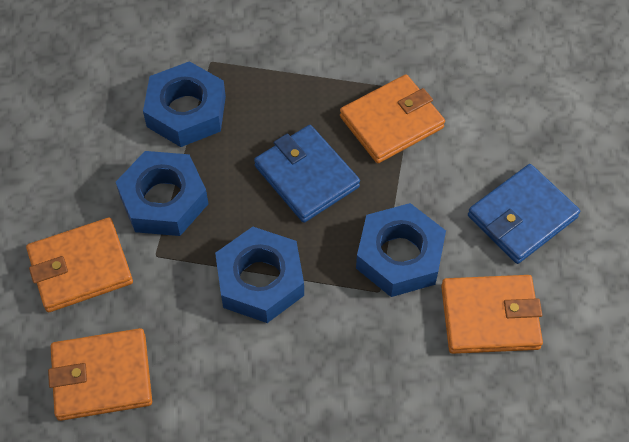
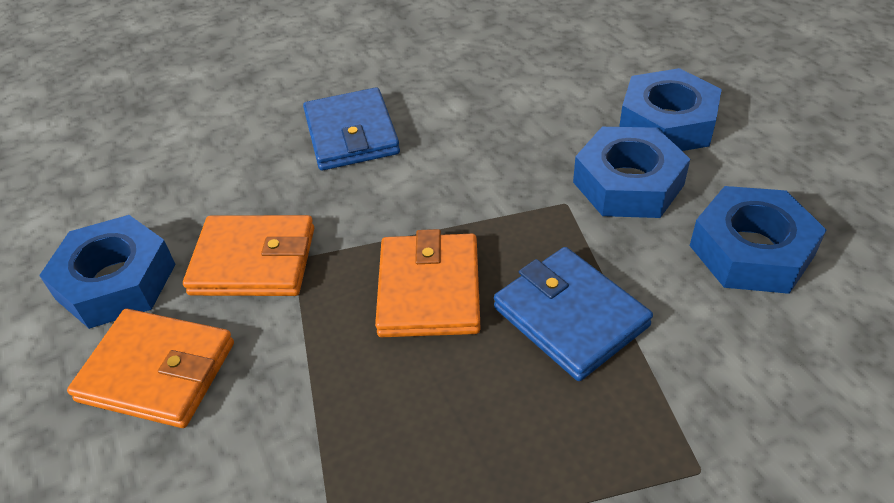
orange wallet: 4 -> 3

